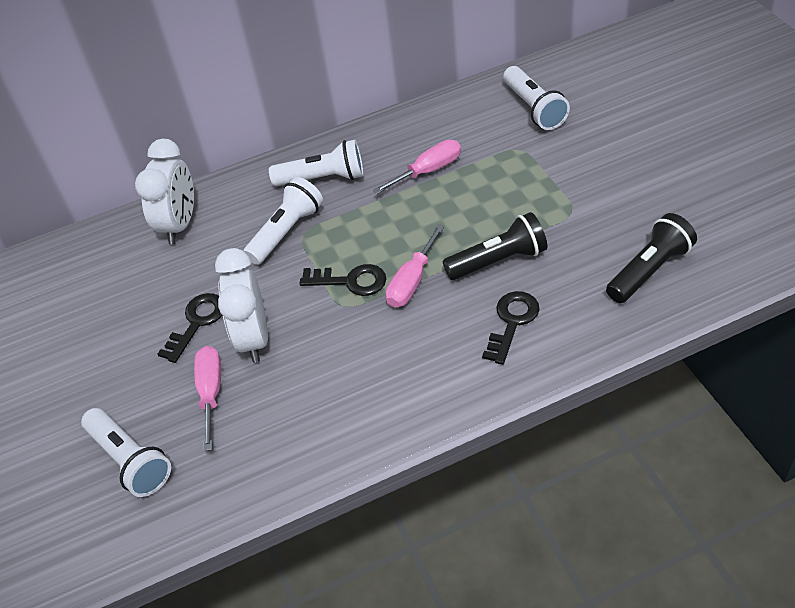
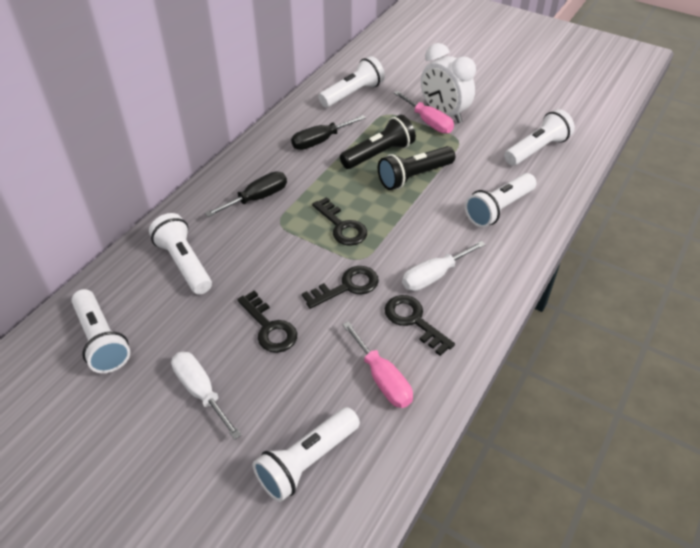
black key: 3 -> 4
black screwdriver: 0 -> 2
pink screwdriver: 3 -> 2
white clock: 2 -> 1
white flashlight: 4 -> 6
white screwdriver: 0 -> 2

